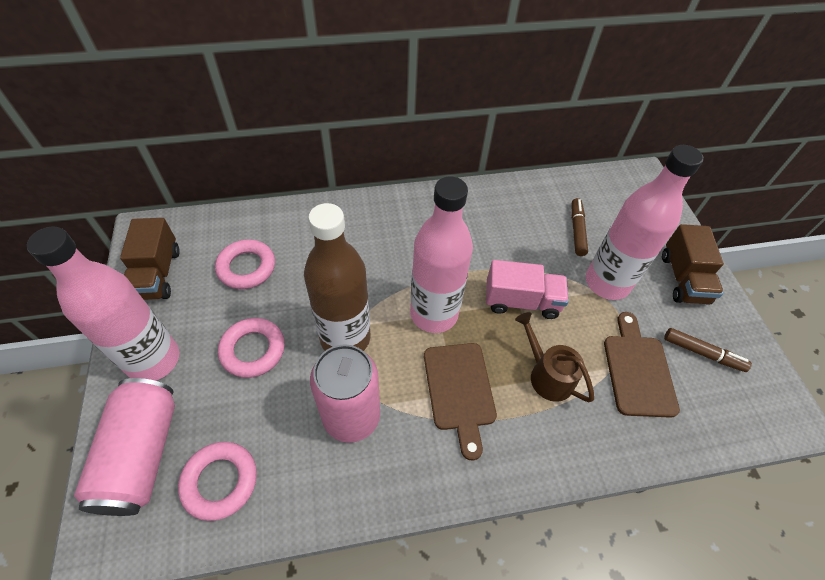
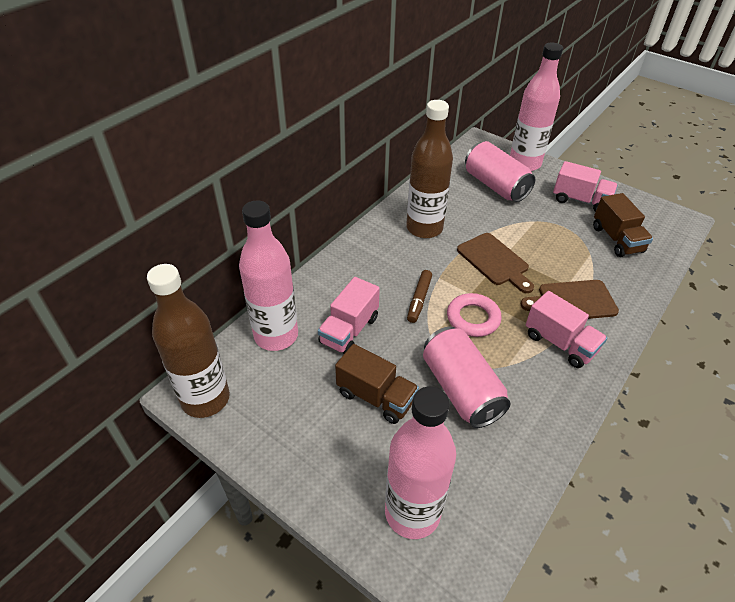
brown bottle: 1 -> 2
brown marker: 2 -> 1
brown watering can: 1 -> 0
pink ring: 3 -> 1
pink truck: 1 -> 3

